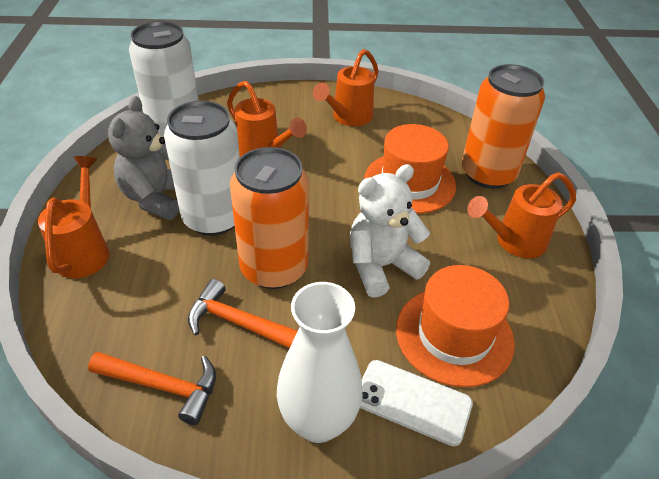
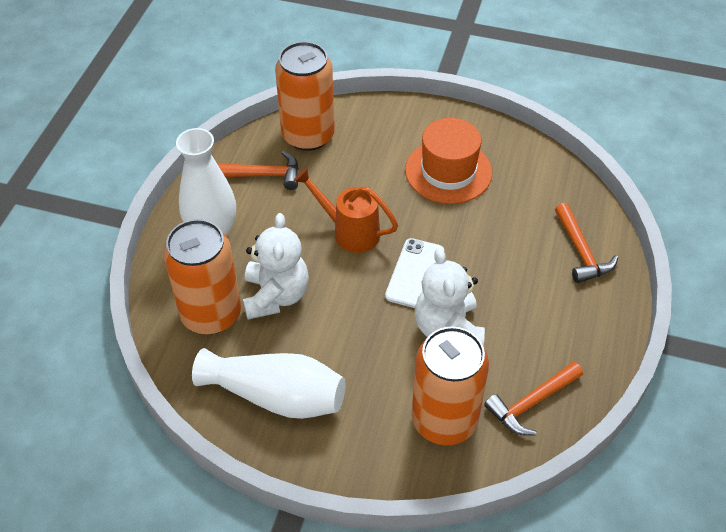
grey teddy bear: 1 -> 0
orange can: 2 -> 3
orange hammer: 2 -> 3
orange hat: 2 -> 1
orange watering can: 4 -> 1
white can: 2 -> 0
white teddy bear: 1 -> 2
white vase: 1 -> 2

